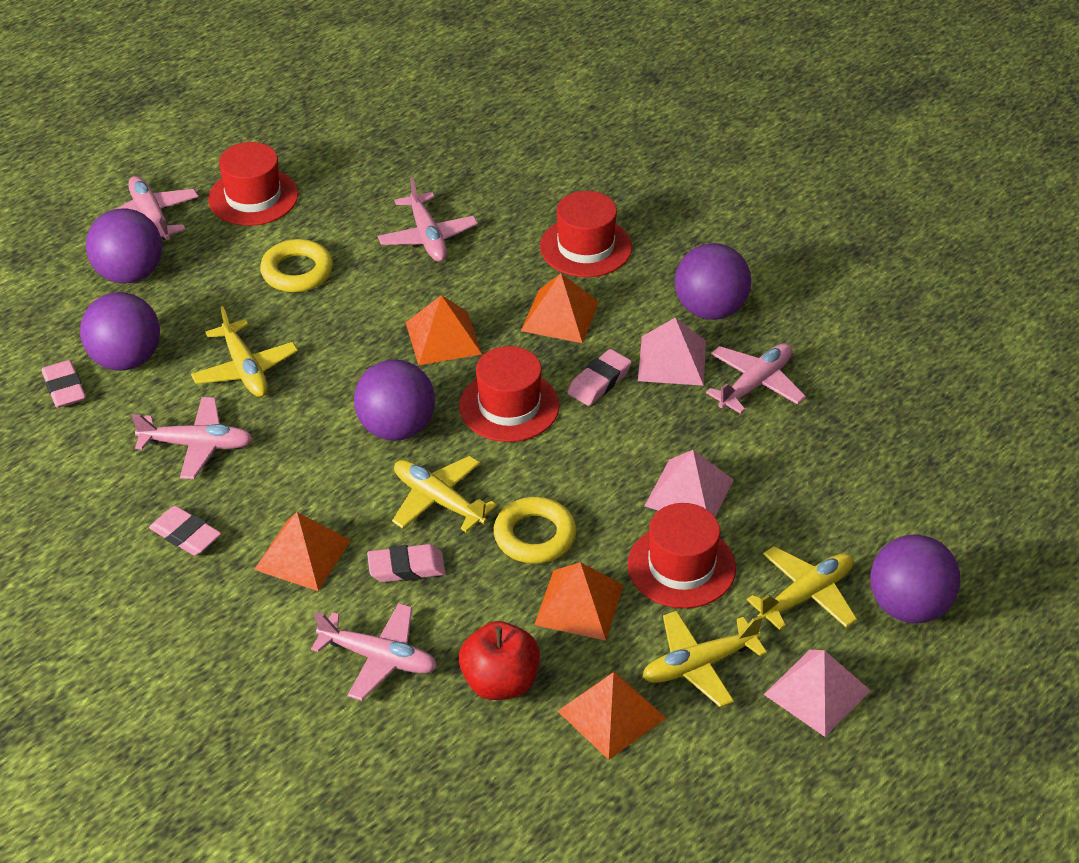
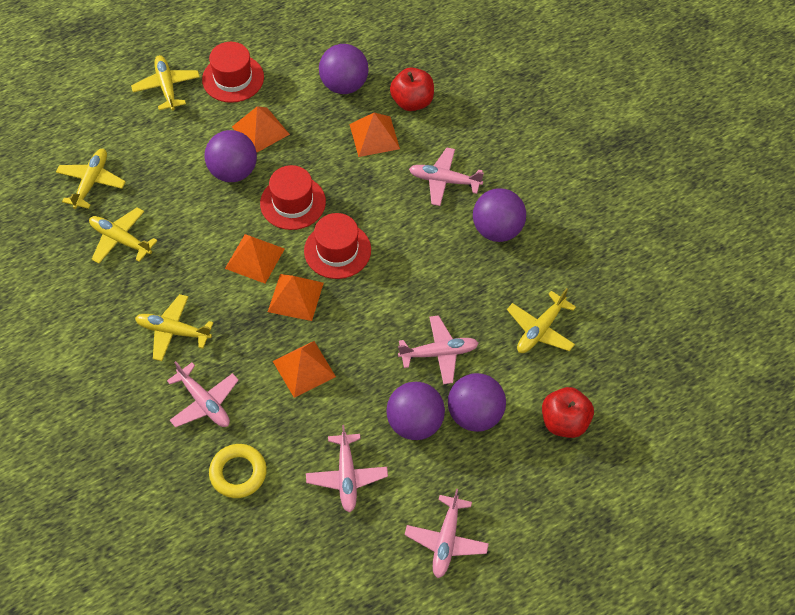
pink eraser: 4 -> 0
pink pyramid: 3 -> 0
red apple: 1 -> 2
red hat: 4 -> 3
yellow plane: 4 -> 5
yellow ring: 2 -> 1

